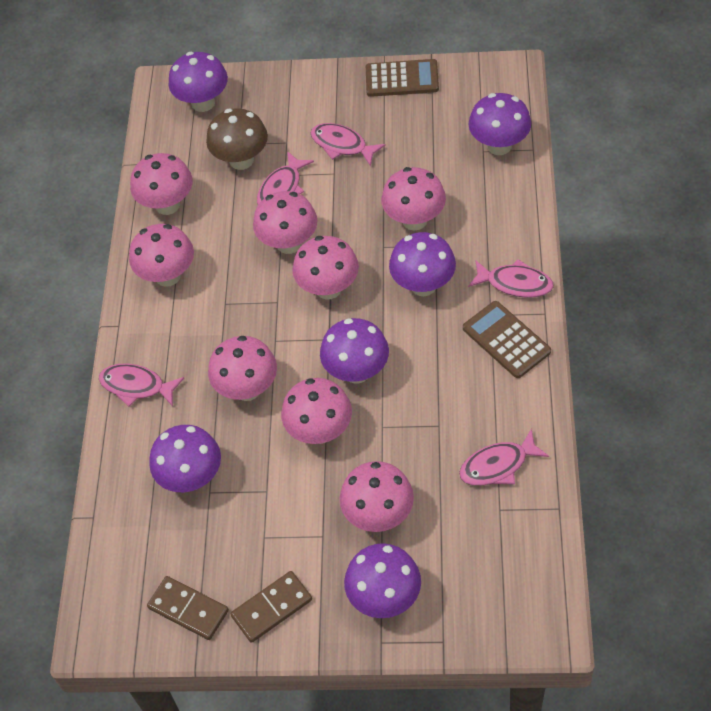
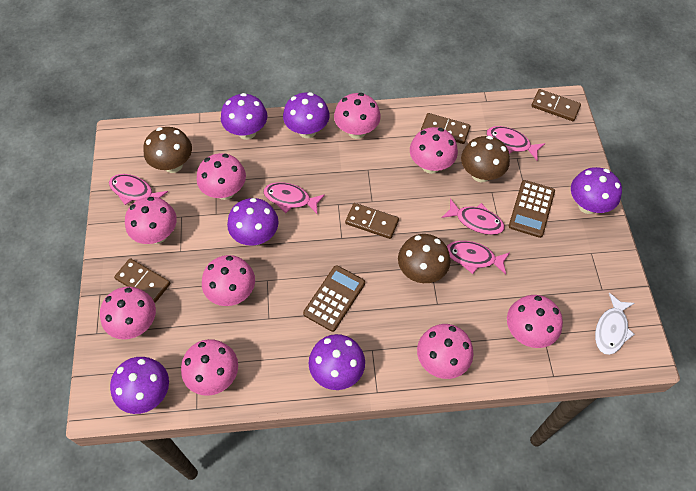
brown domino: 2 -> 4
brown mushroom: 1 -> 3
pink mushroom: 8 -> 9
white fish: 0 -> 1

